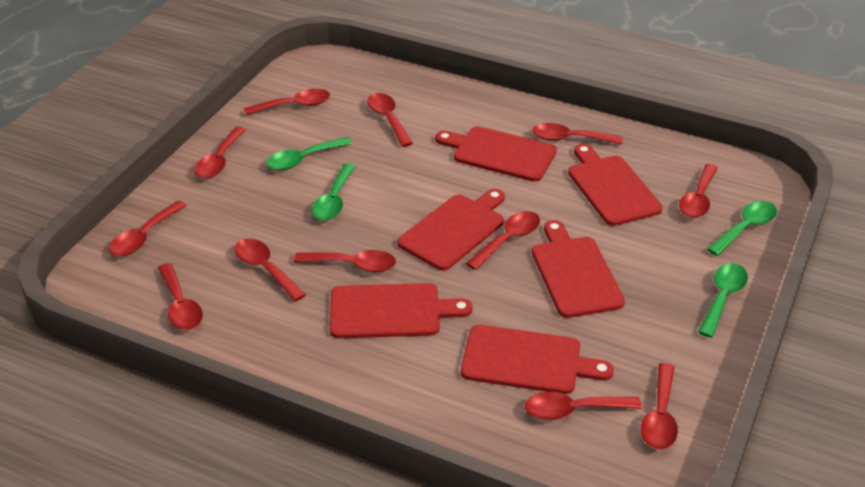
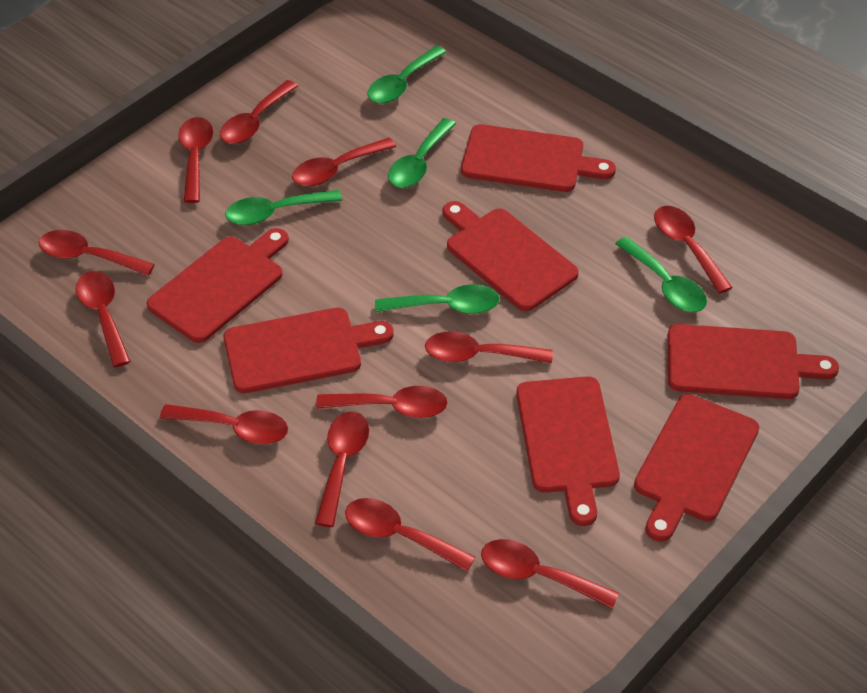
green spoon: 4 -> 5
red cutting board: 6 -> 7

